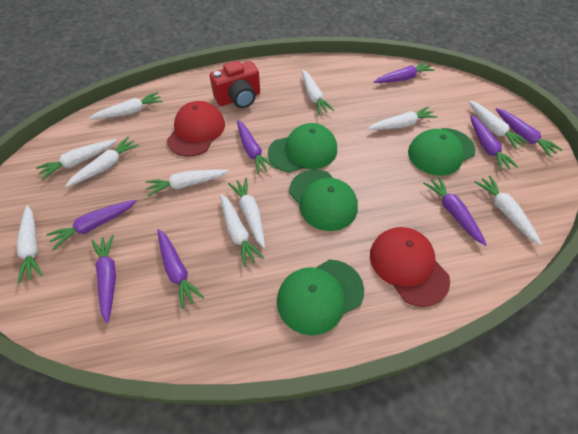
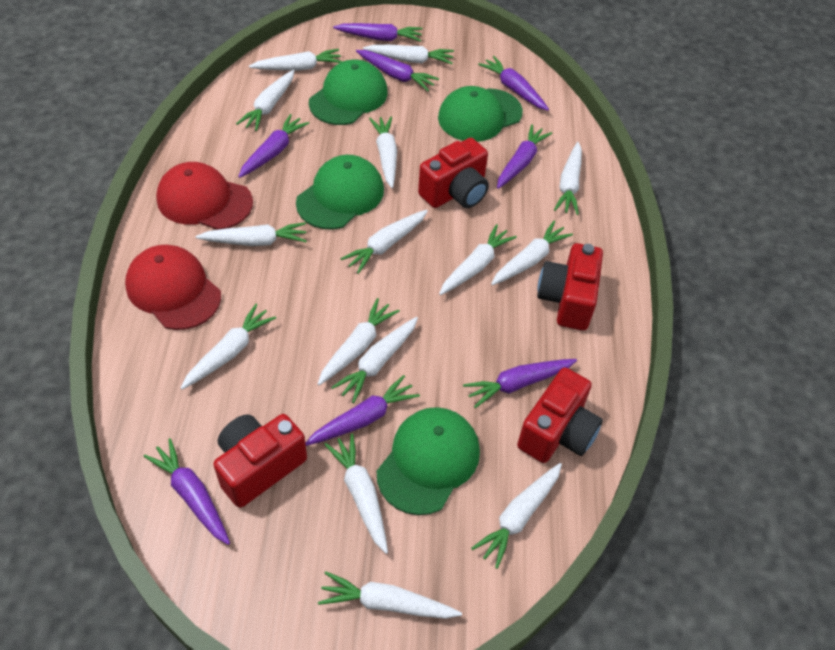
red camera: 1 -> 4
white carrot: 11 -> 15

